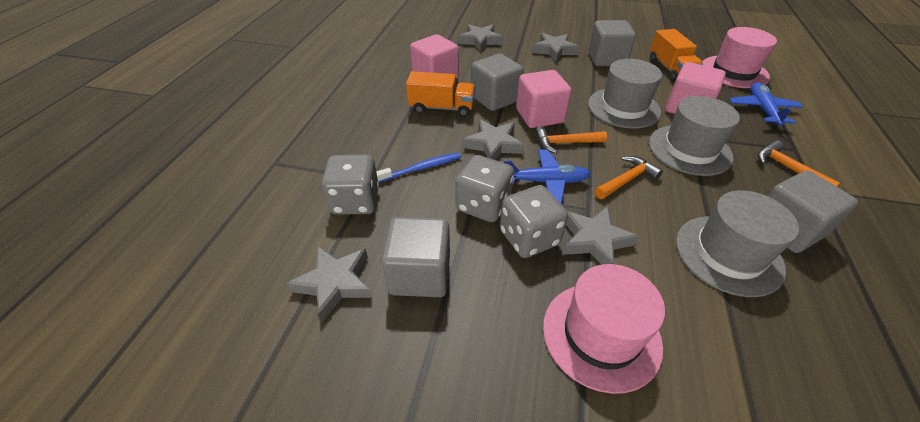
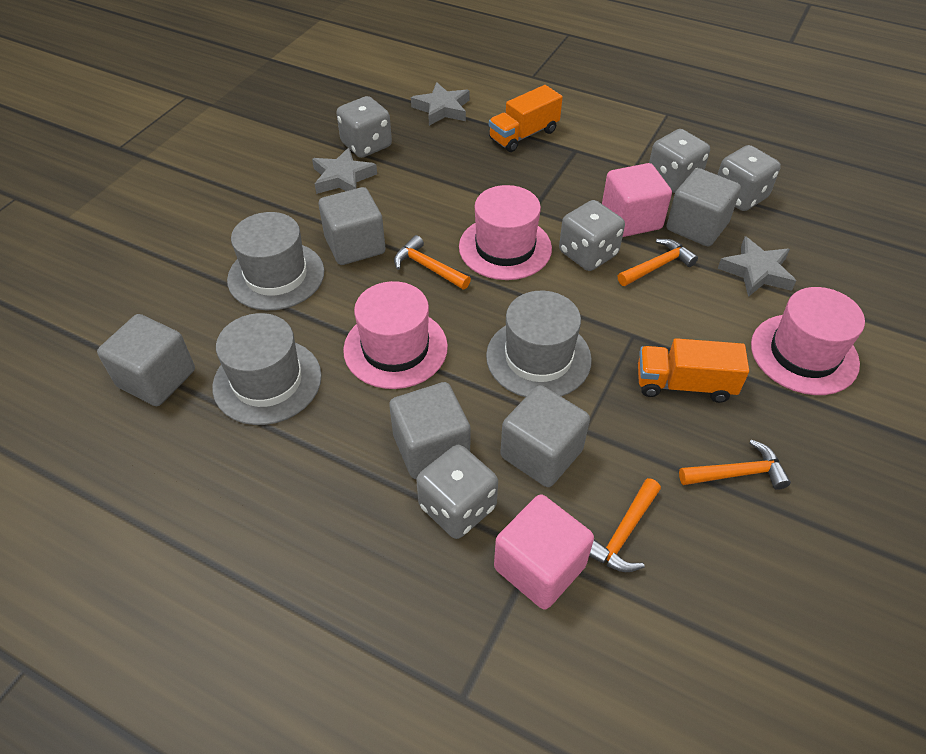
blue plane: 2 -> 0
blue toothbrush: 1 -> 0
grey cube: 4 -> 5
grey dice: 3 -> 5
grey star: 5 -> 3
orange hammer: 3 -> 4
pink cube: 3 -> 2
pink hat: 2 -> 3

